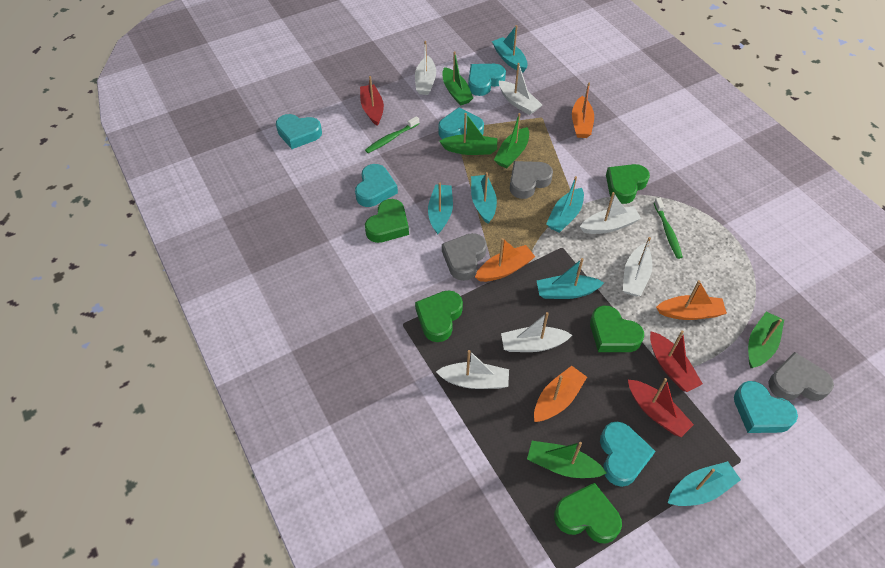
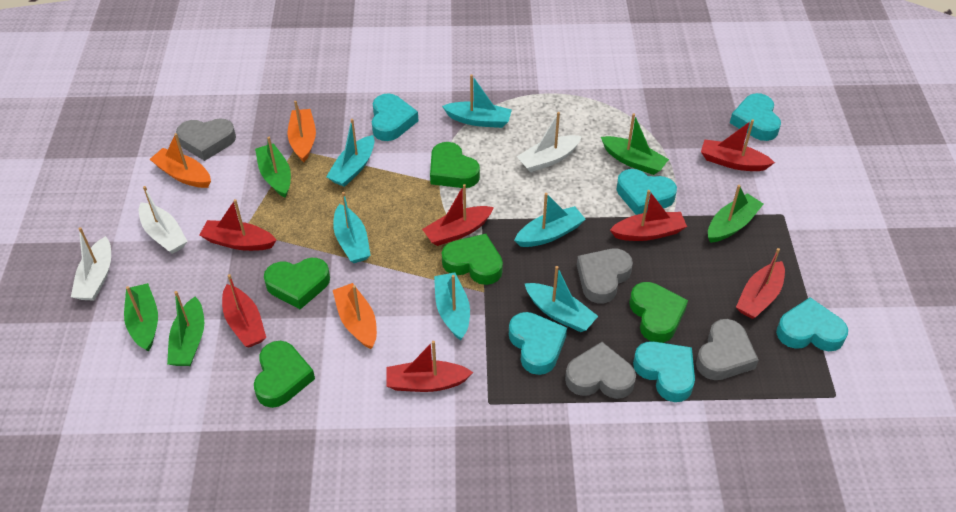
green toothbrush: 2 -> 0
grey heart: 3 -> 4
orange boat: 4 -> 3
red boat: 3 -> 7
white boat: 6 -> 3

